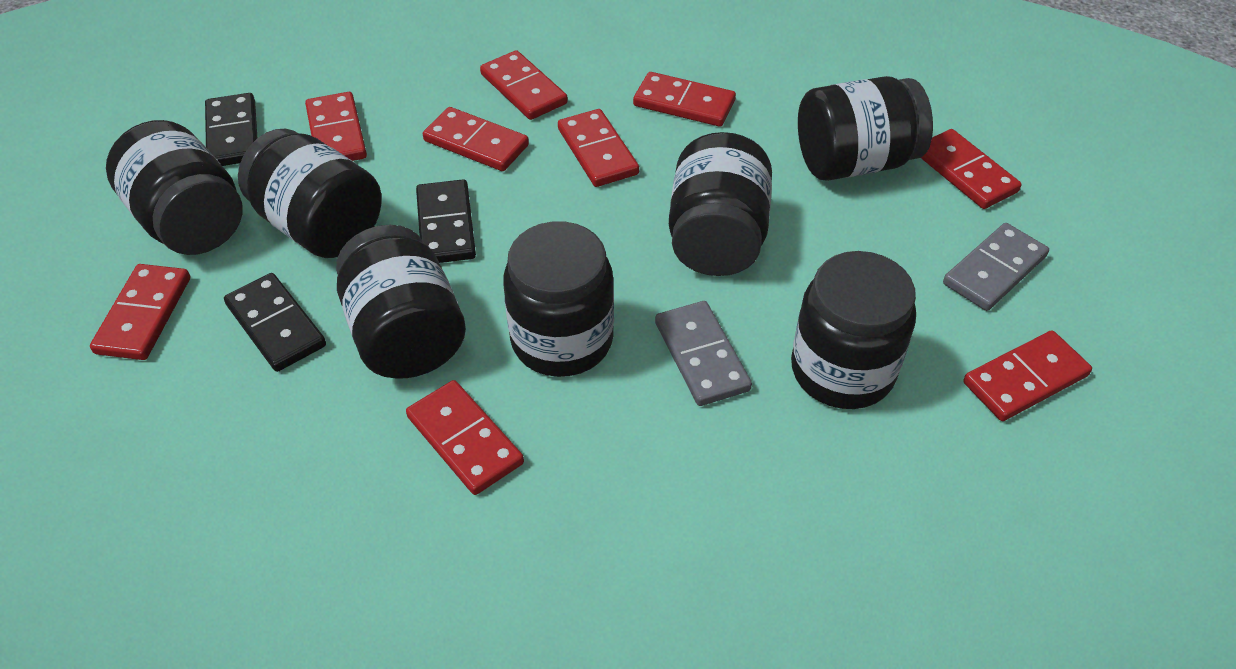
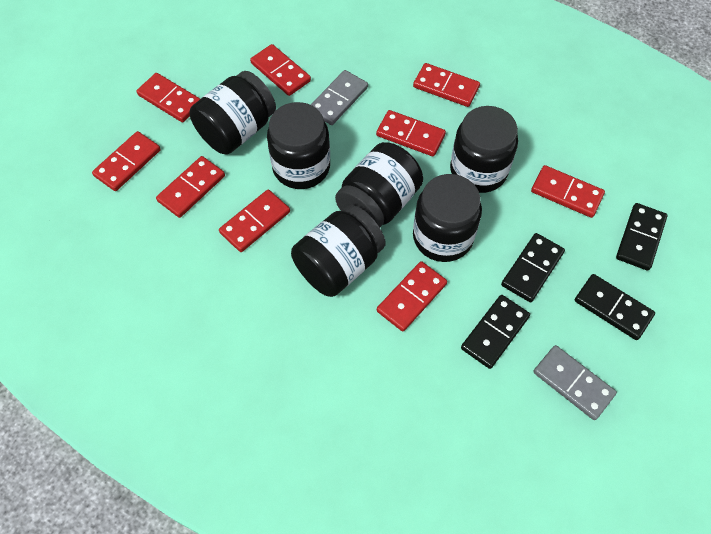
black domino: 3 -> 4
black jar: 7 -> 6

